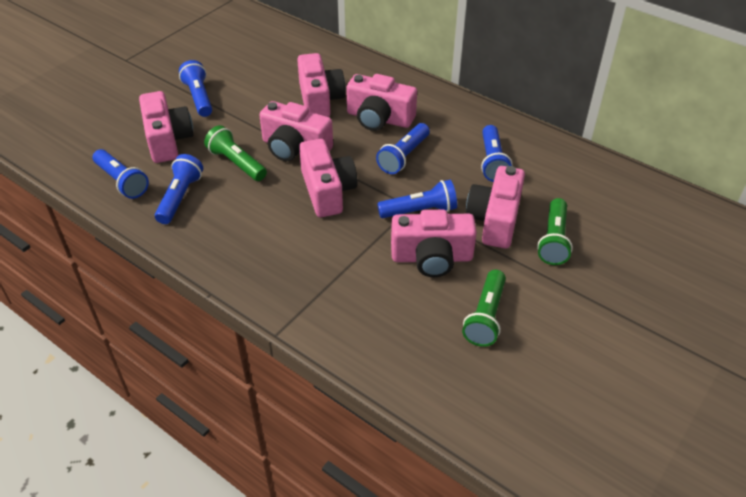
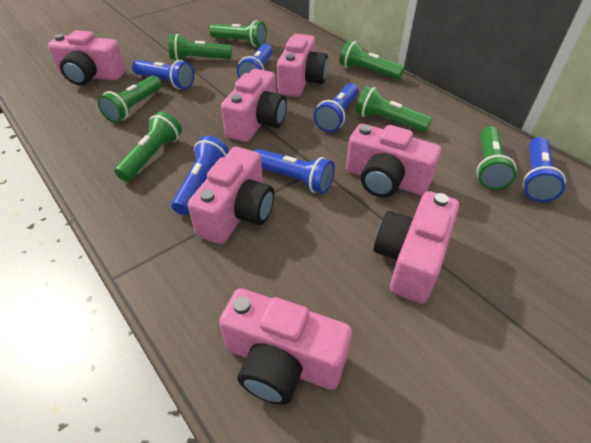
green flashlight: 3 -> 7

